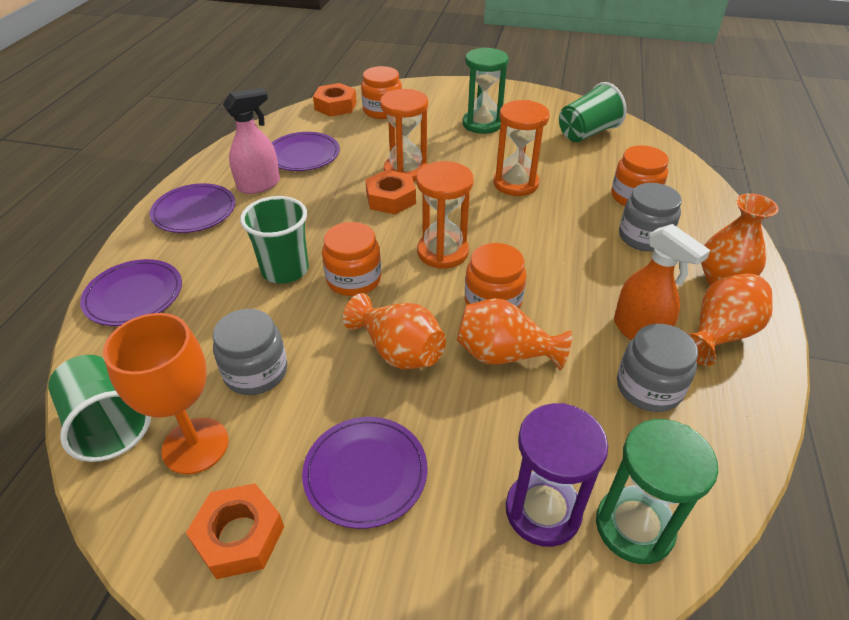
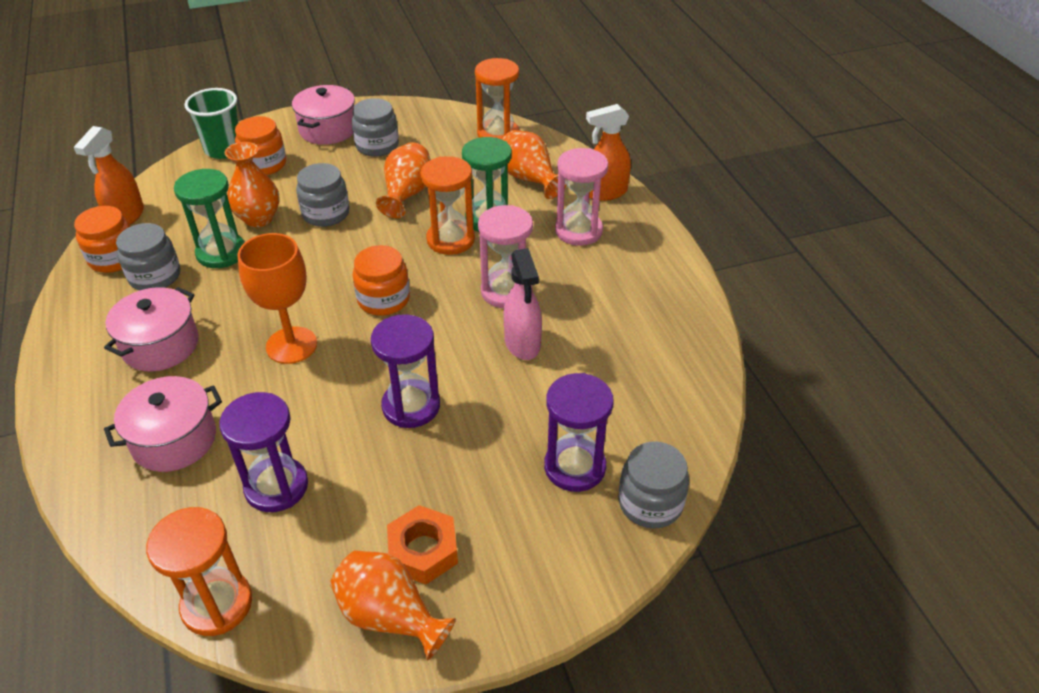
green cup: 3 -> 1
grey jar: 3 -> 4
orange jar: 4 -> 3
orange nut: 3 -> 1
orange spray bottle: 1 -> 2
pink hourglass: 0 -> 2
pink pot: 0 -> 3
purple hourglass: 1 -> 3
purple plate: 4 -> 0

